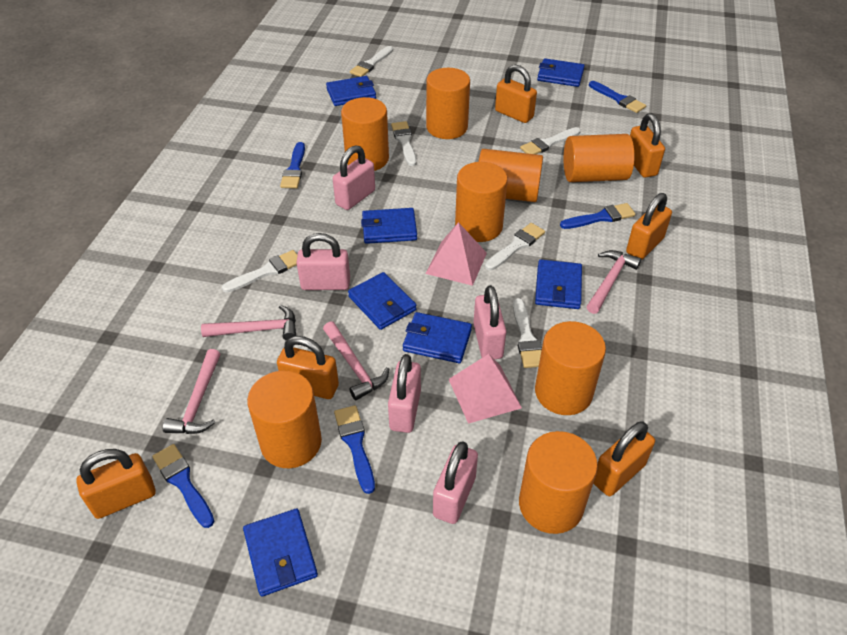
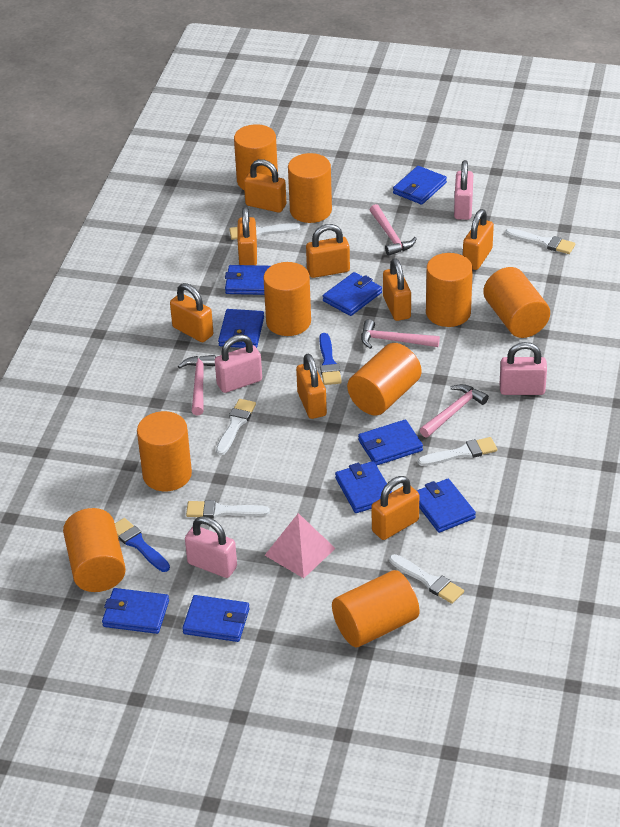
blue brush: 5 -> 2
blue wallet: 7 -> 9
orange cylinder: 8 -> 9
orange padlock: 6 -> 8
pink padlock: 5 -> 4
pink pyramid: 2 -> 1

